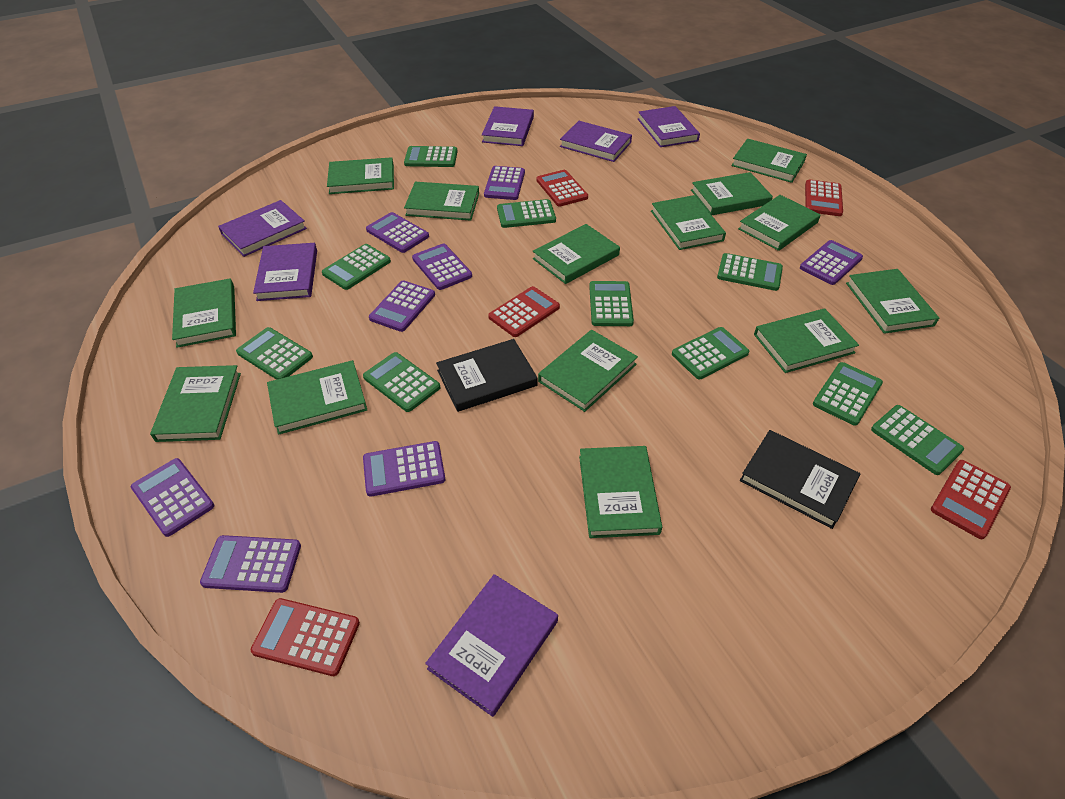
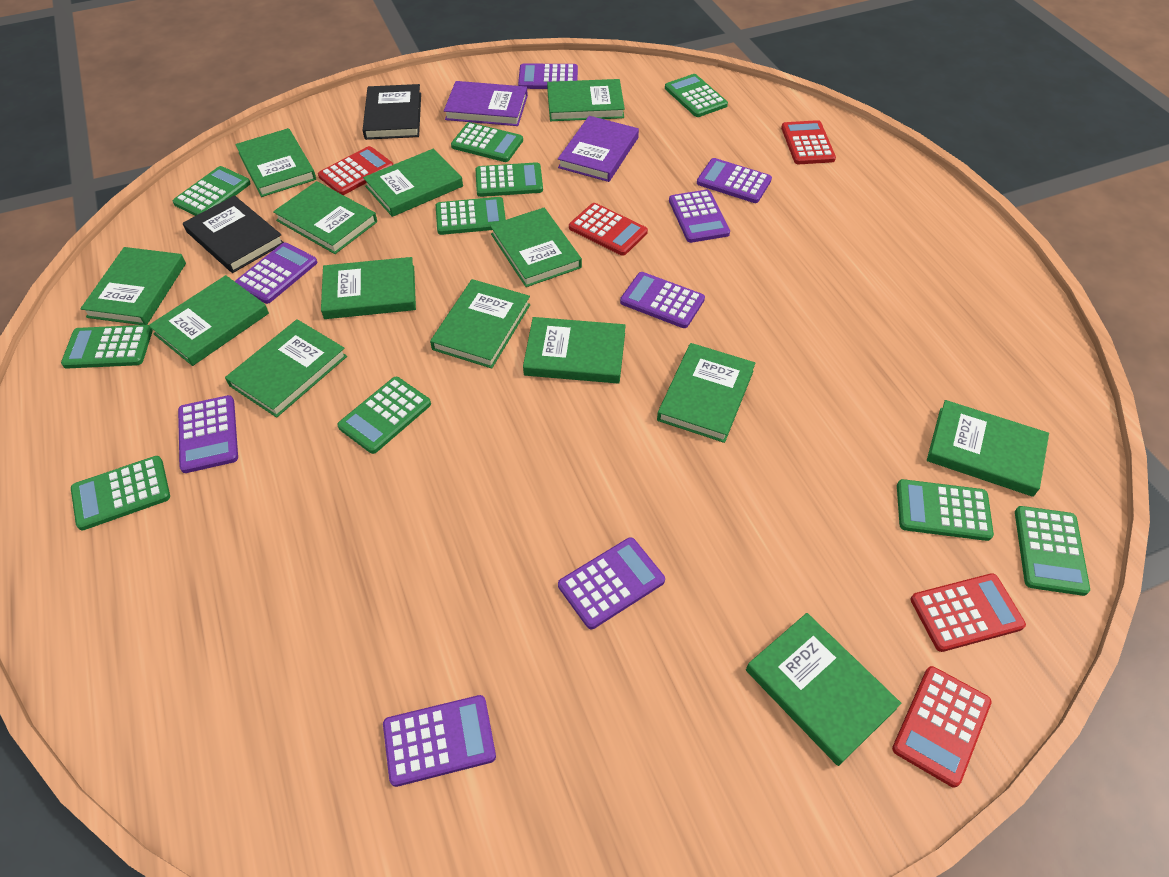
purple book: 6 -> 2

